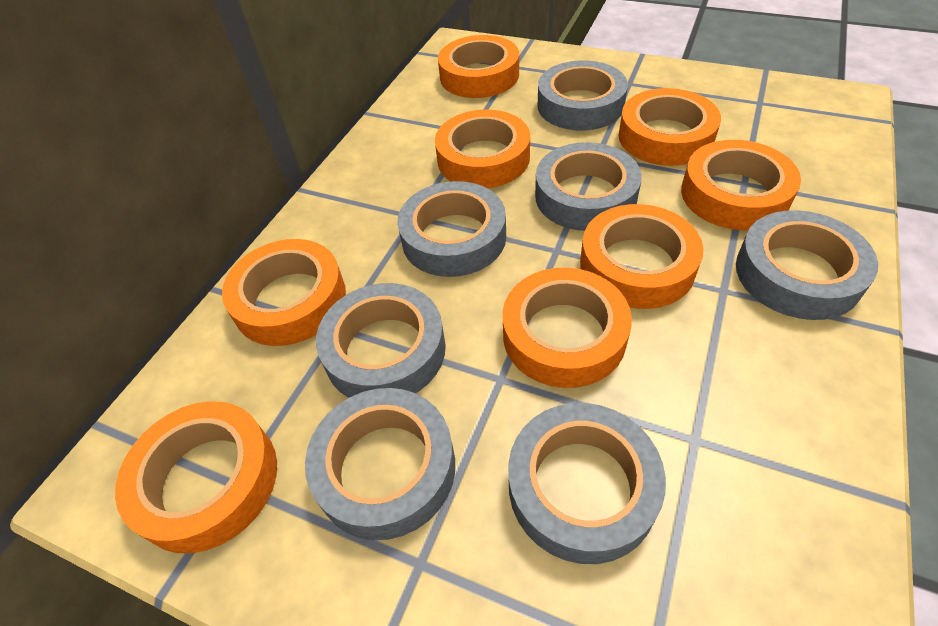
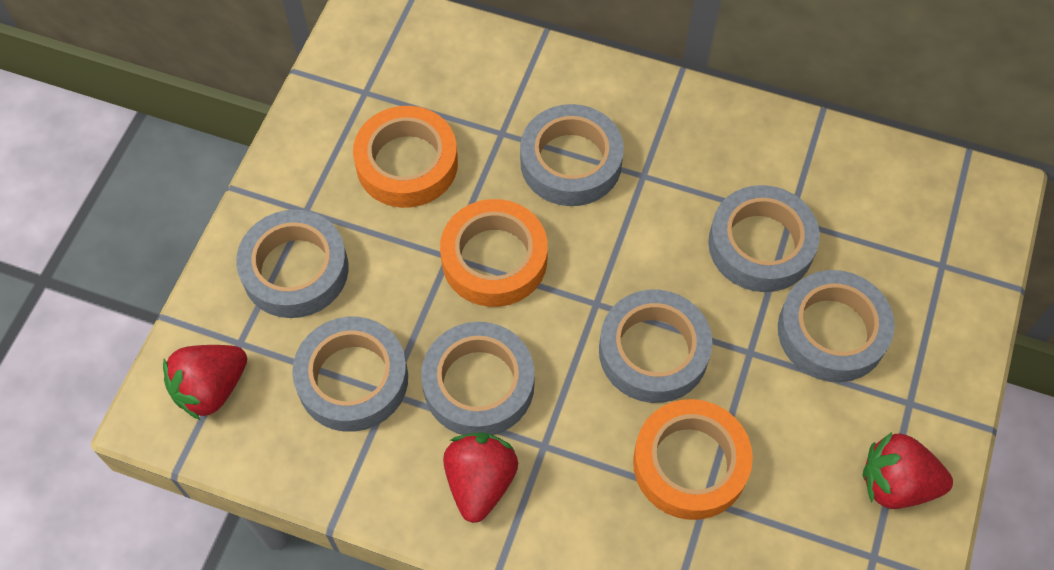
orange tape: 8 -> 3
red strawberry: 0 -> 3

